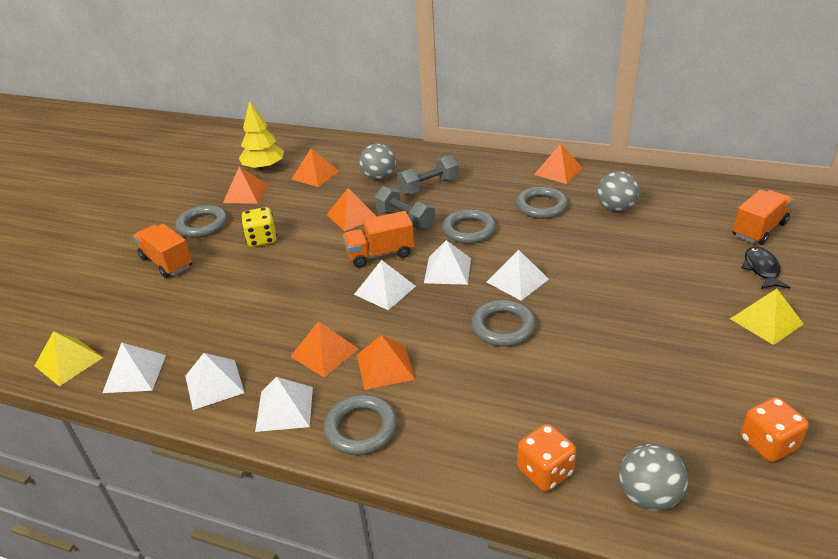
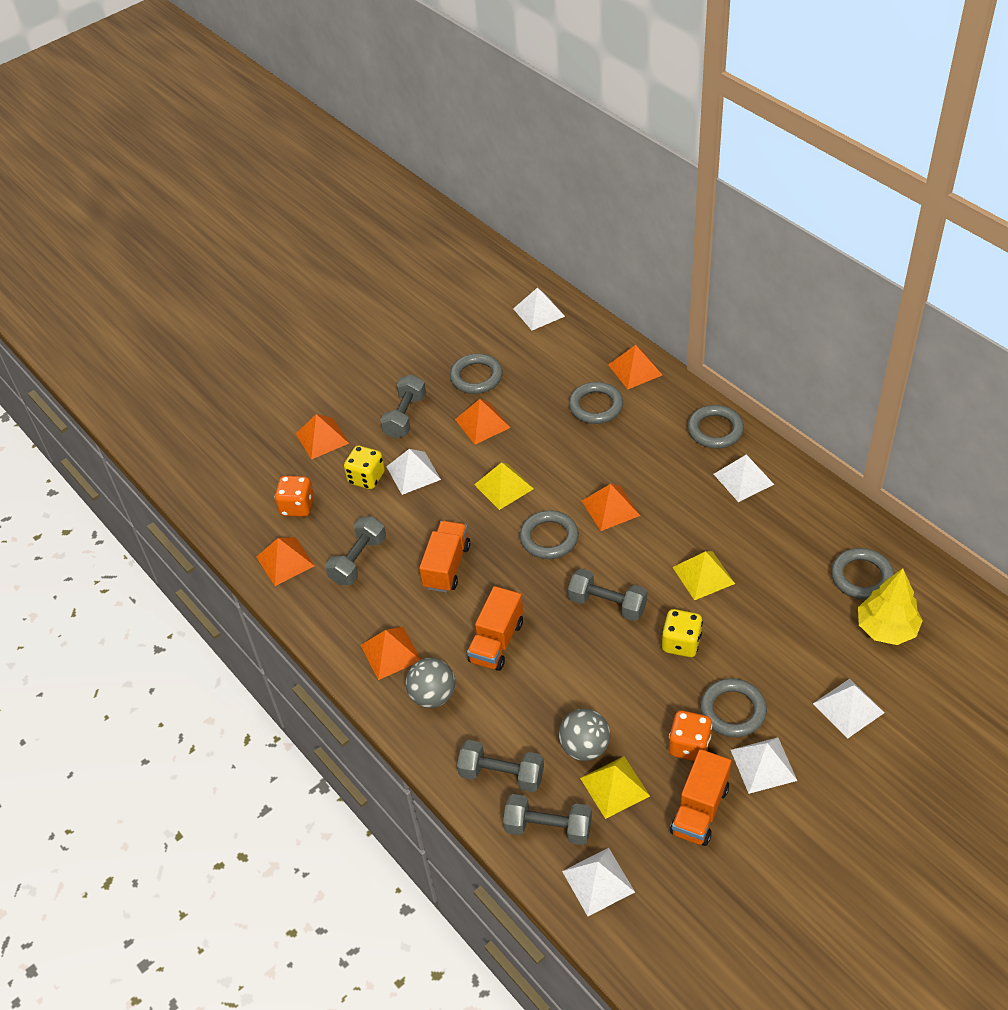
black fish: 1 -> 0
grey ball: 3 -> 2
grey dumbbell: 2 -> 5
grey ring: 5 -> 6
yellow dice: 1 -> 2
yellow pyramid: 2 -> 3

